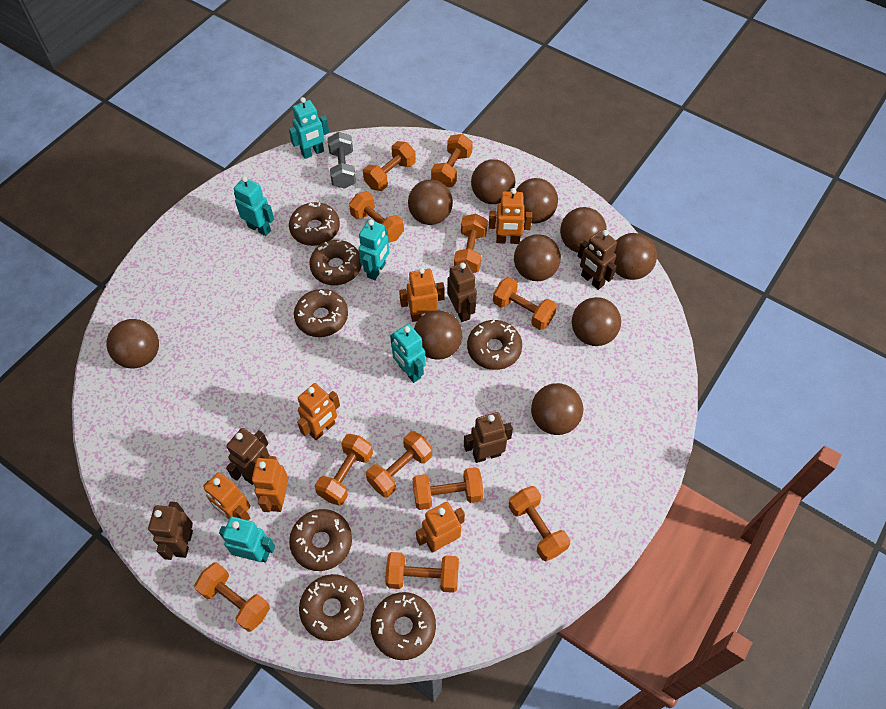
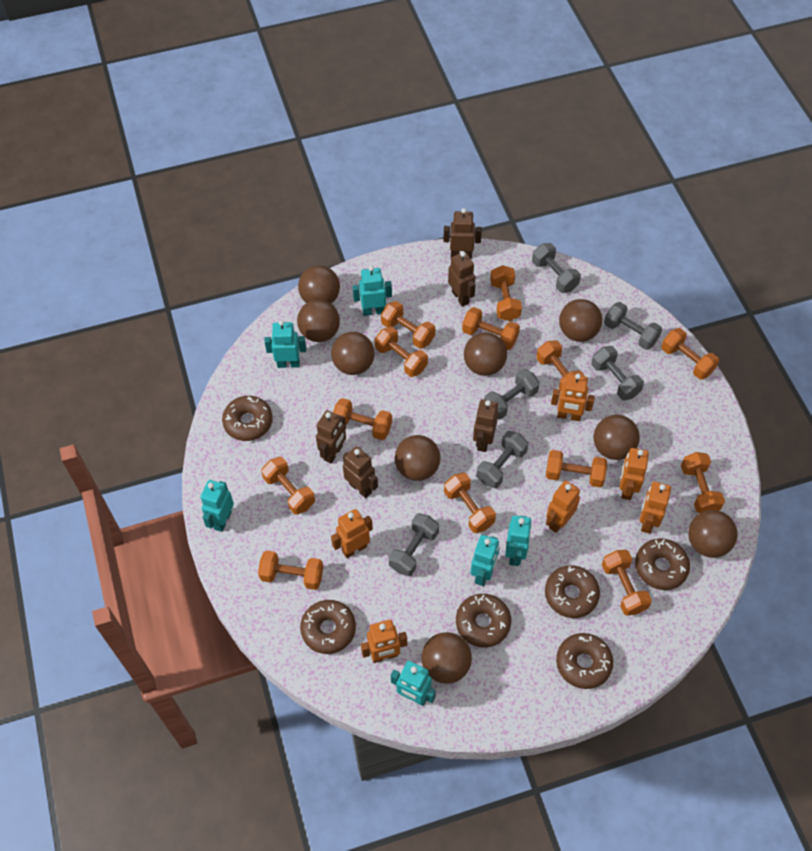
brown ball: 10 -> 9
brown donut: 7 -> 6
grey dumbbell: 1 -> 6
orange dumbbell: 11 -> 13
turquoise robot: 5 -> 6

